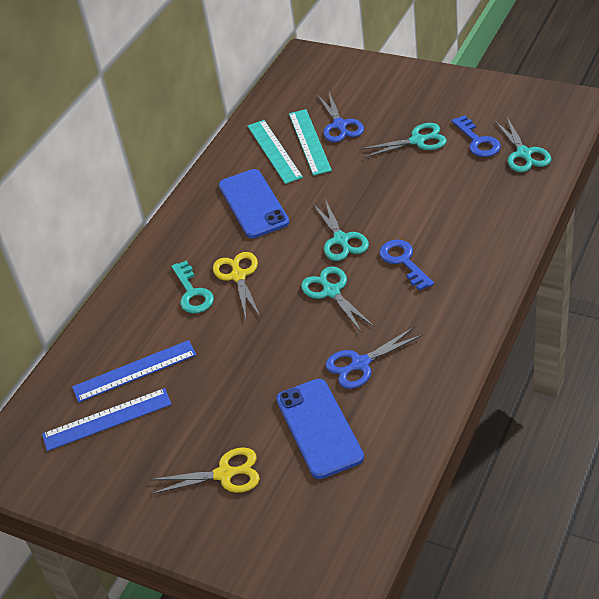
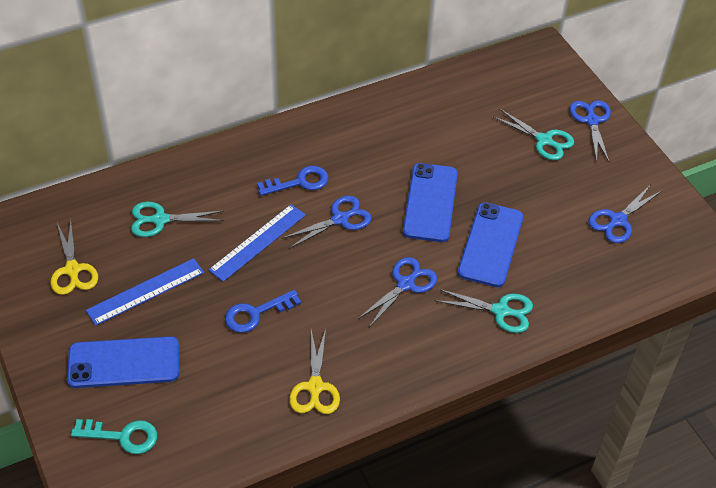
blue phone: 2 -> 3
blue scissors: 2 -> 4
turquoise ruler: 2 -> 0
turquoise scissors: 4 -> 3

